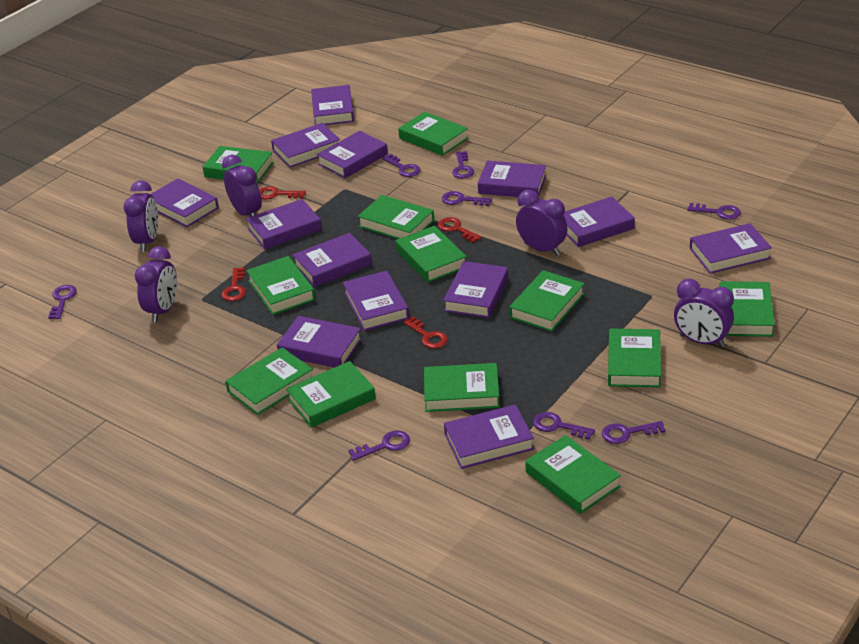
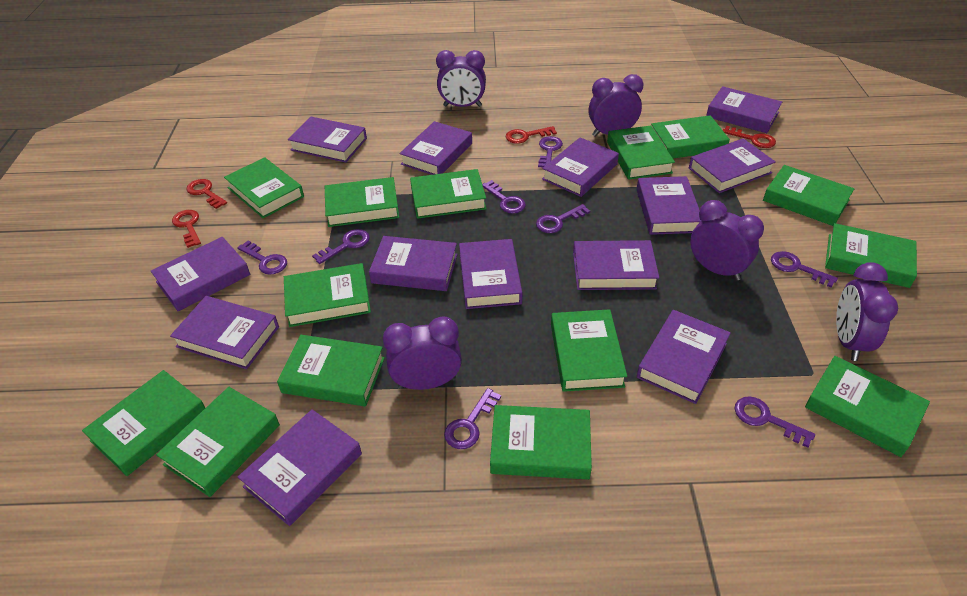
green book: 12 -> 14

